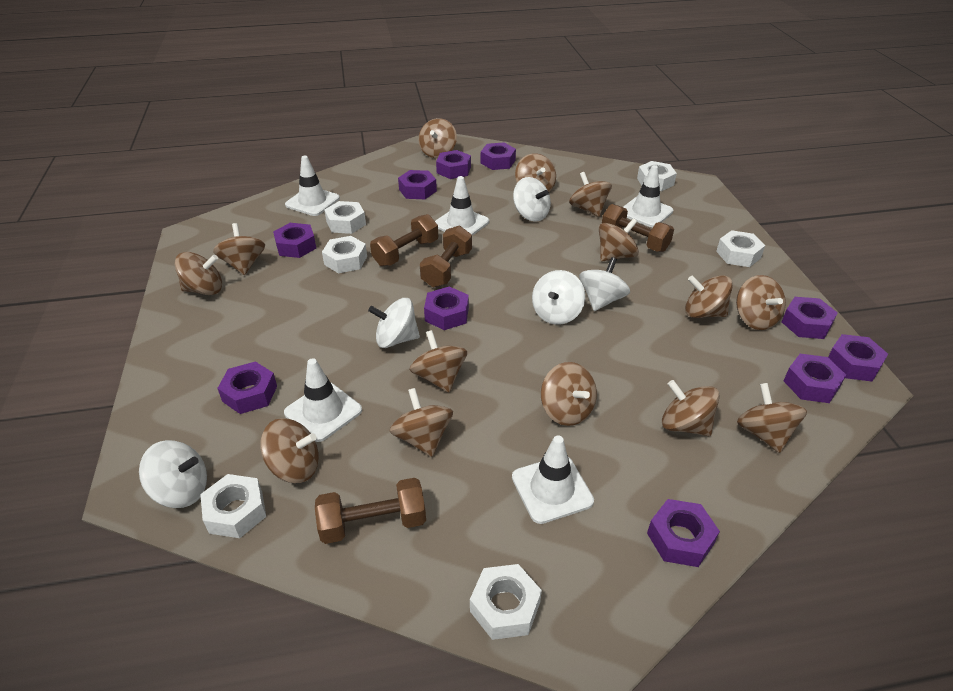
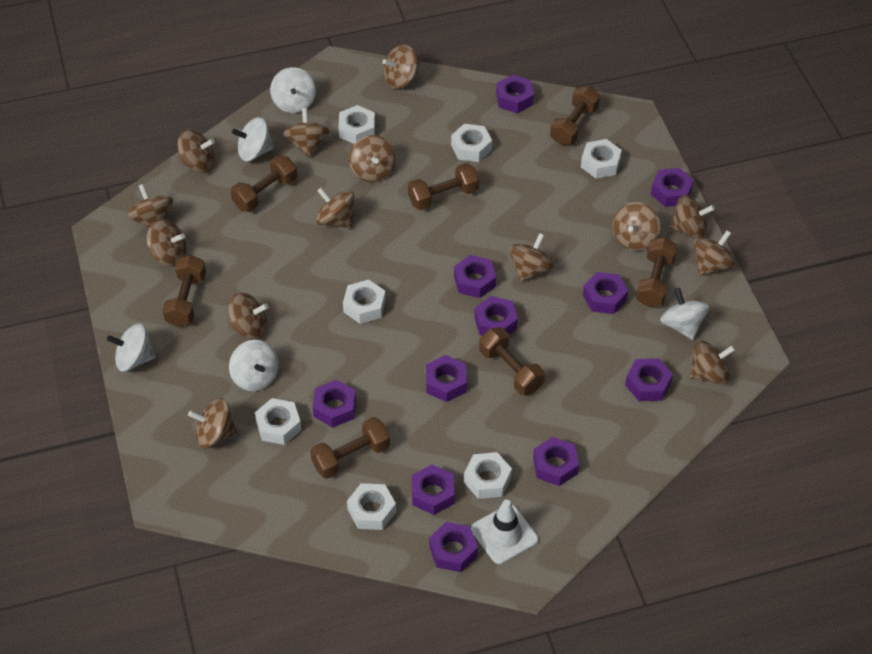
brown dumbbell: 4 -> 7
purple nut: 10 -> 11
white nut: 6 -> 7
white traffic cone: 5 -> 1

